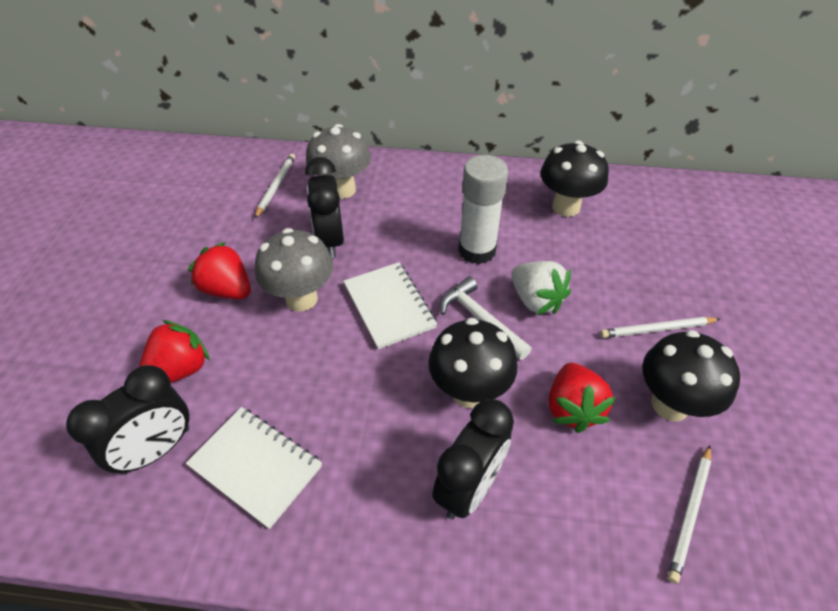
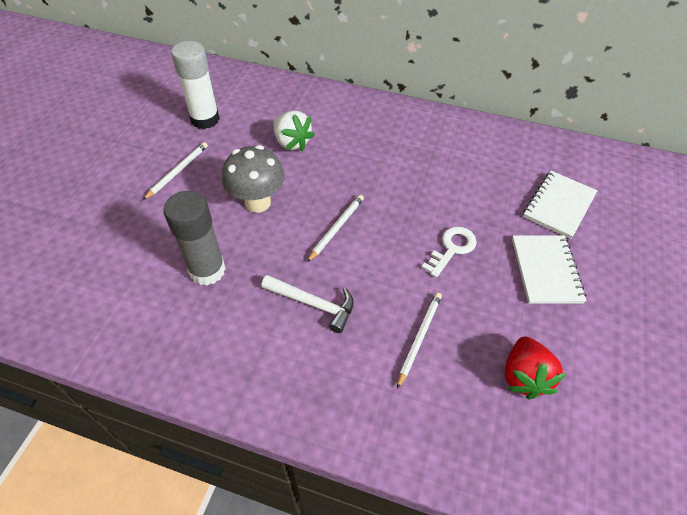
black clock: 3 -> 0
black mushroom: 3 -> 0
grey glue stick: 0 -> 1
grey mushroom: 2 -> 1
red strawberry: 3 -> 1
white key: 0 -> 1

